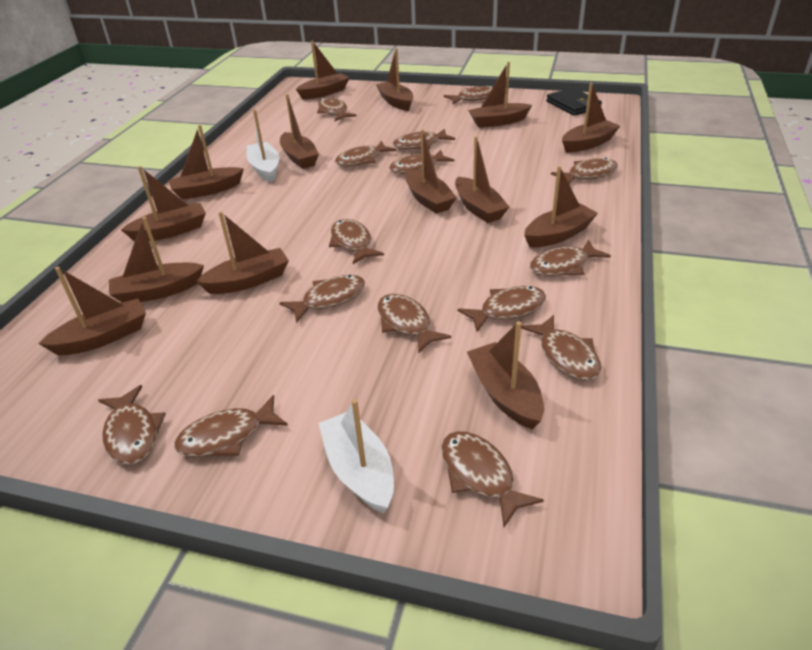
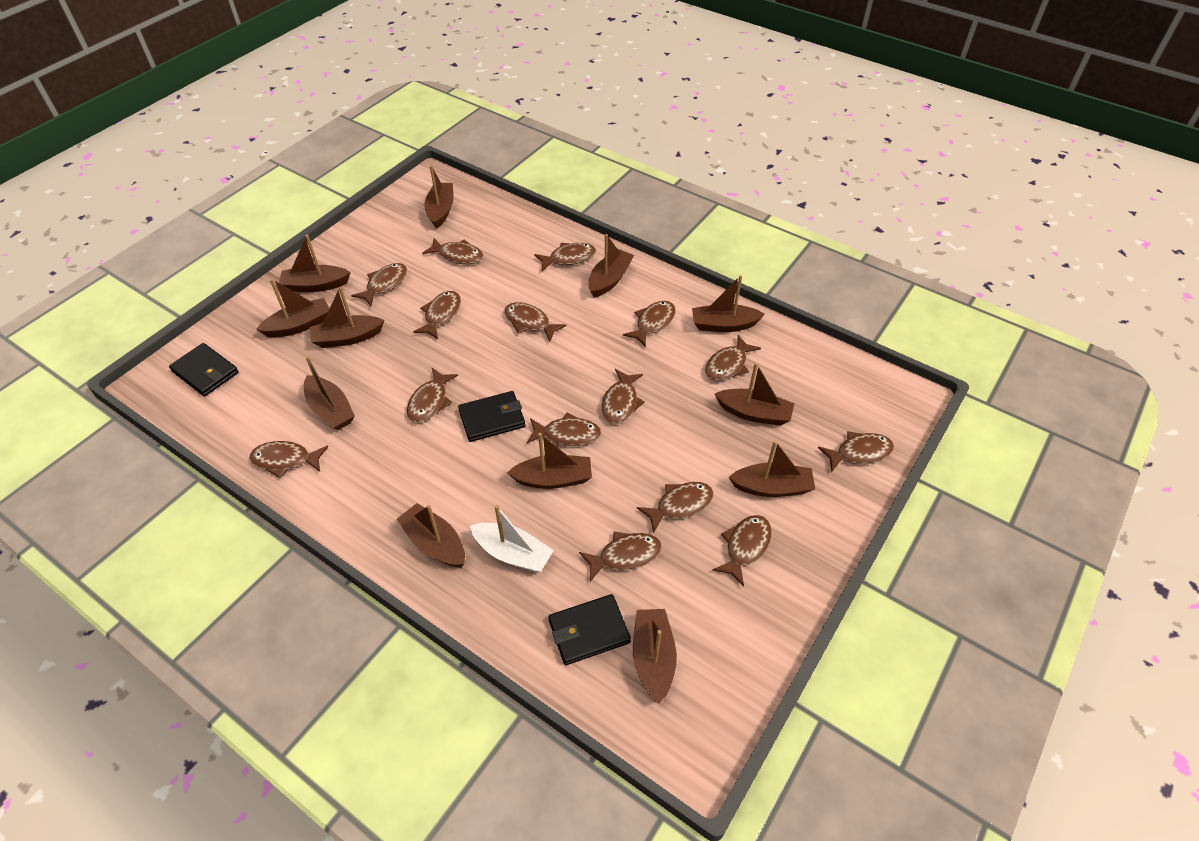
black wallet: 1 -> 3
brown boat: 14 -> 12
white boat: 2 -> 1

